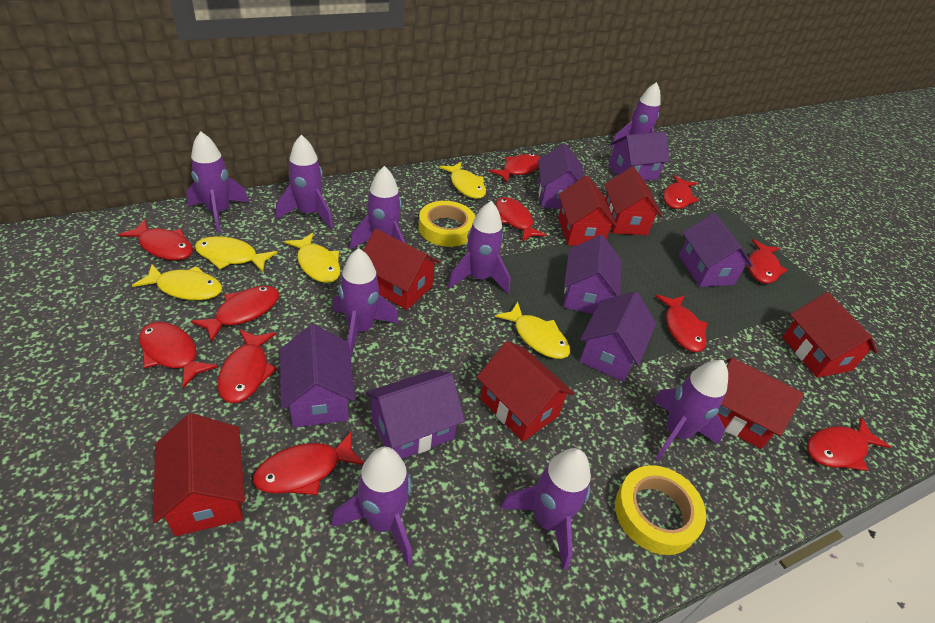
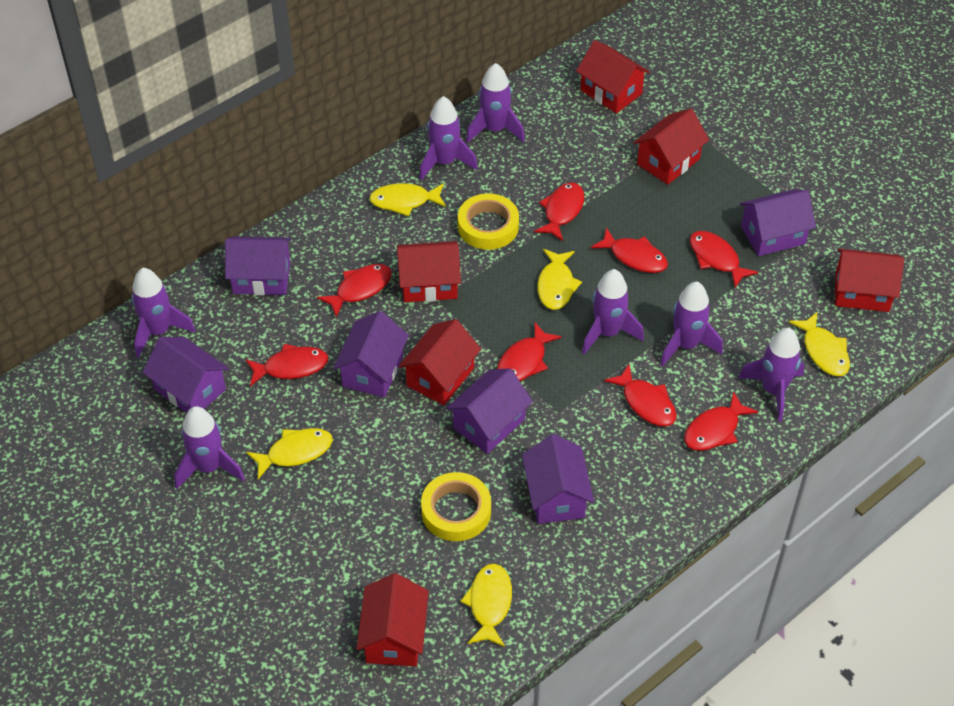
purple house: 7 -> 6
purple rocket: 9 -> 7
red fish: 11 -> 8
red house: 7 -> 6

